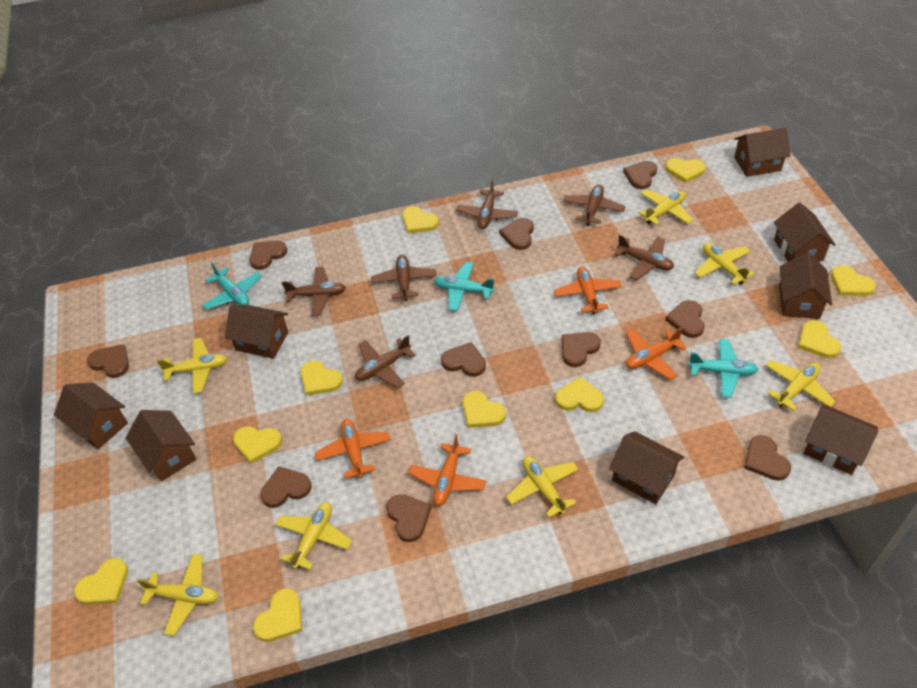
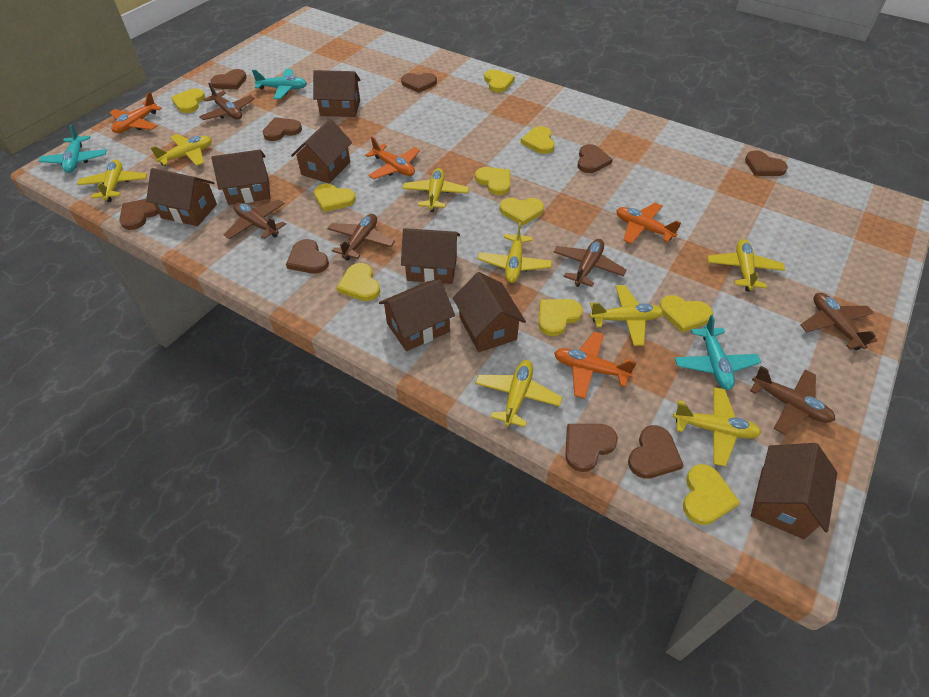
brown heart: 10 -> 9
yellow plane: 7 -> 8

